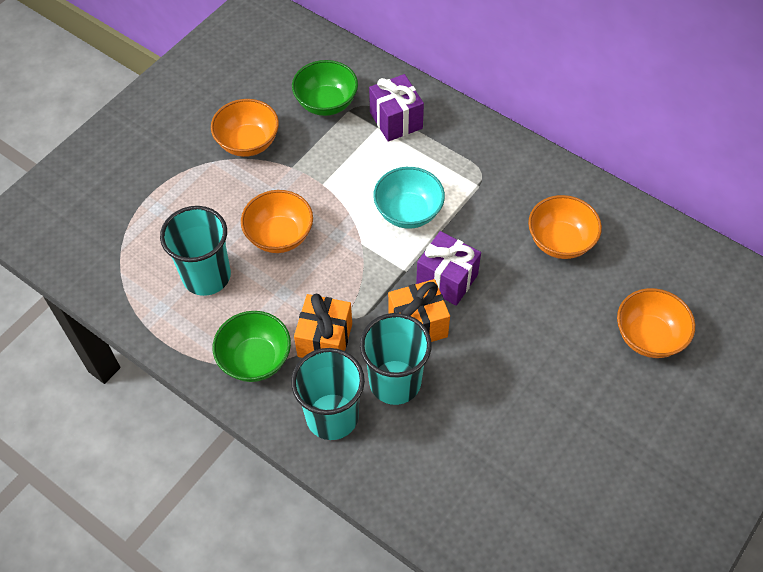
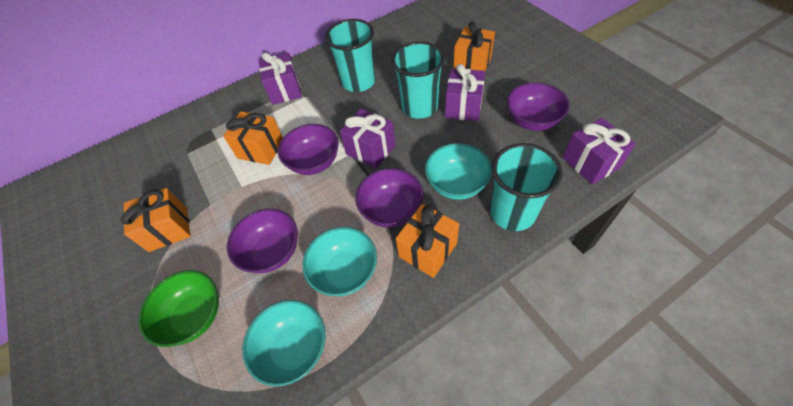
green bowl: 2 -> 1
orange bowl: 4 -> 0
orange gift: 2 -> 4
purple bowl: 0 -> 4
purple gift: 2 -> 4
turquoise bowl: 1 -> 3

